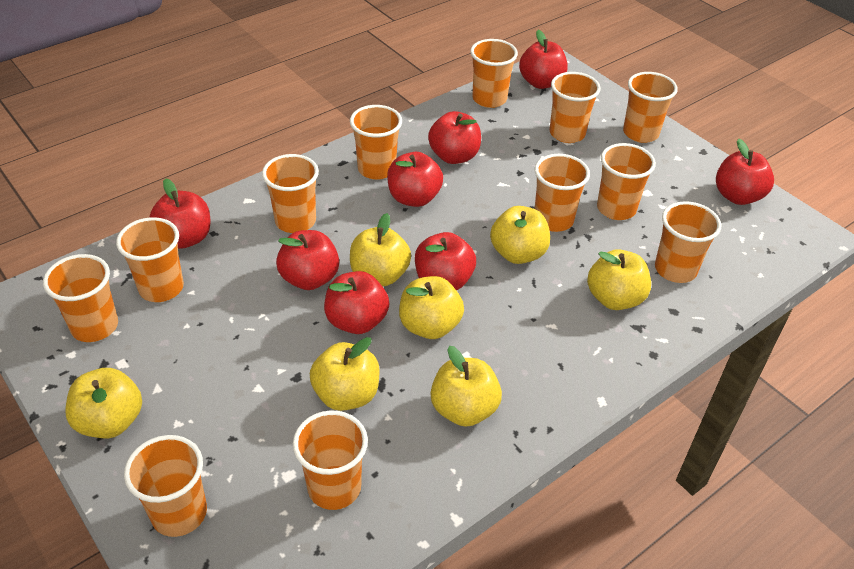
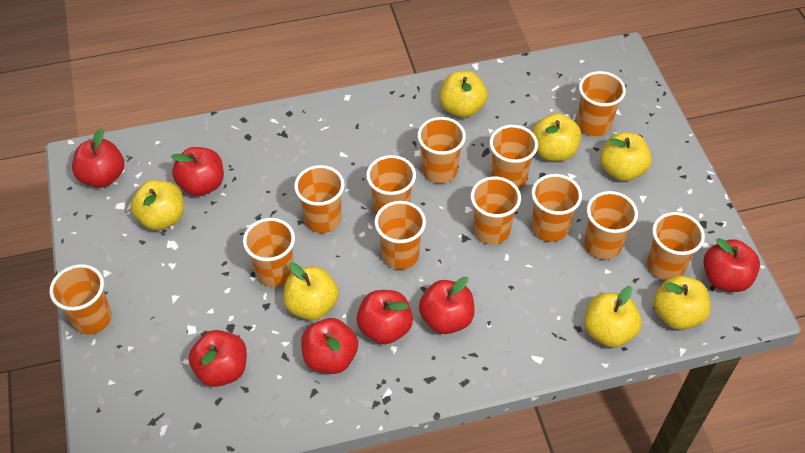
red apple: 8 -> 7

